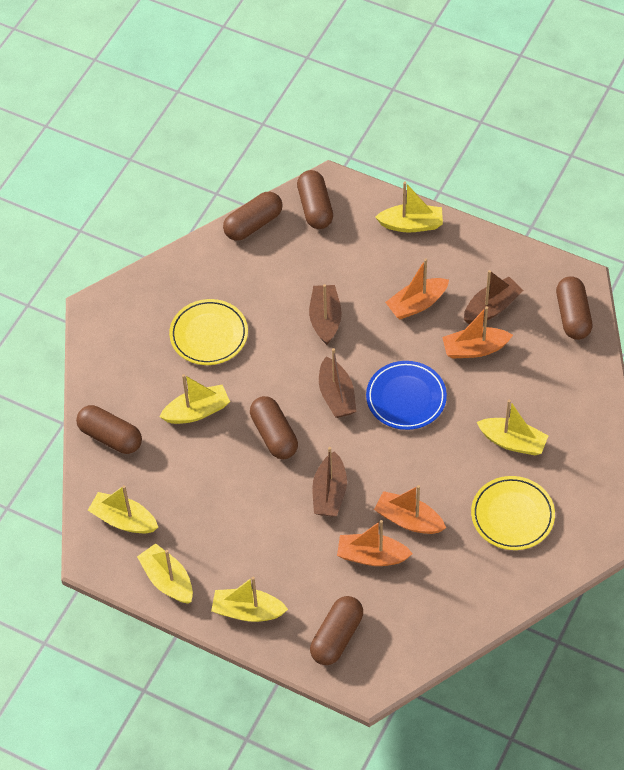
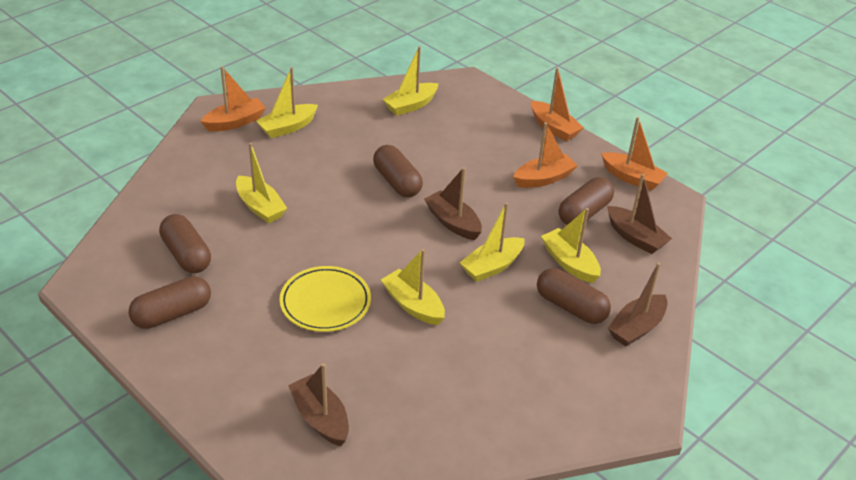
blue plate: 1 -> 0
brown capsule: 6 -> 5
yellow plate: 2 -> 1

